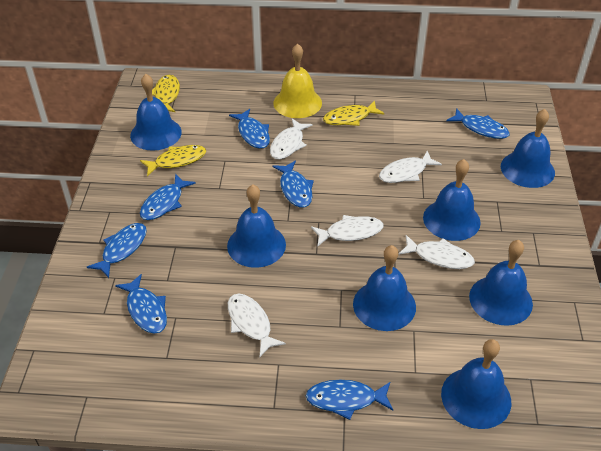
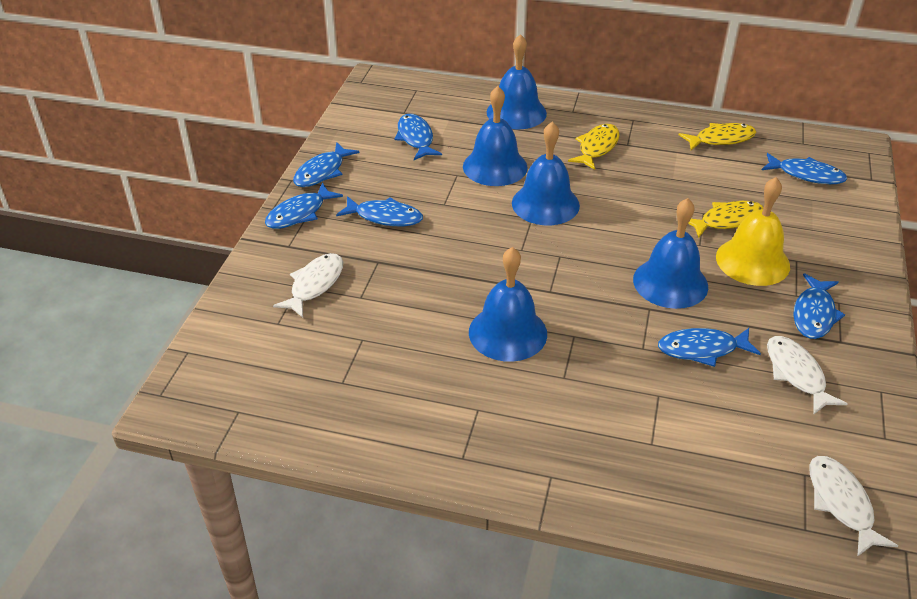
blue bell: 7 -> 5
white fish: 5 -> 3

